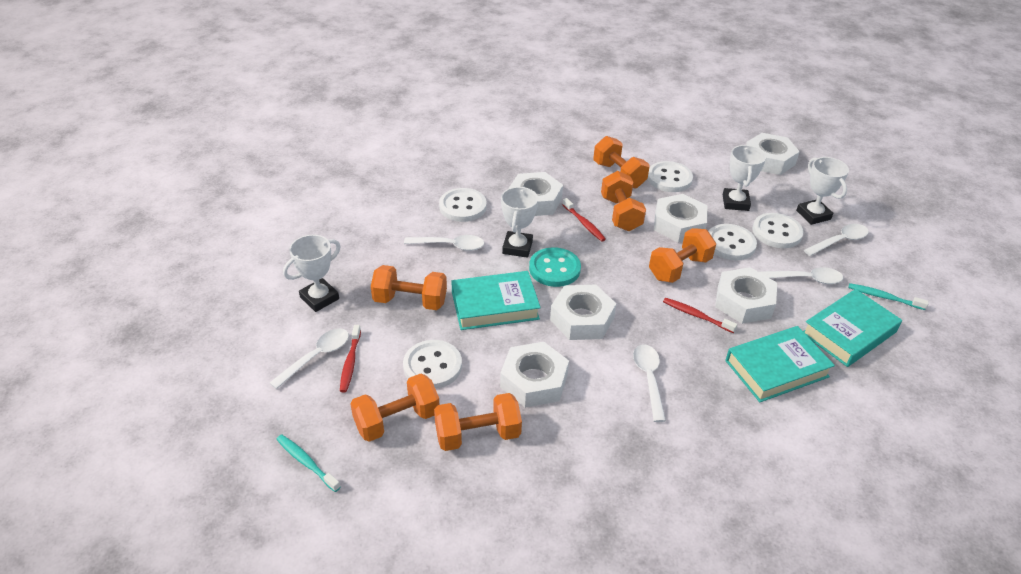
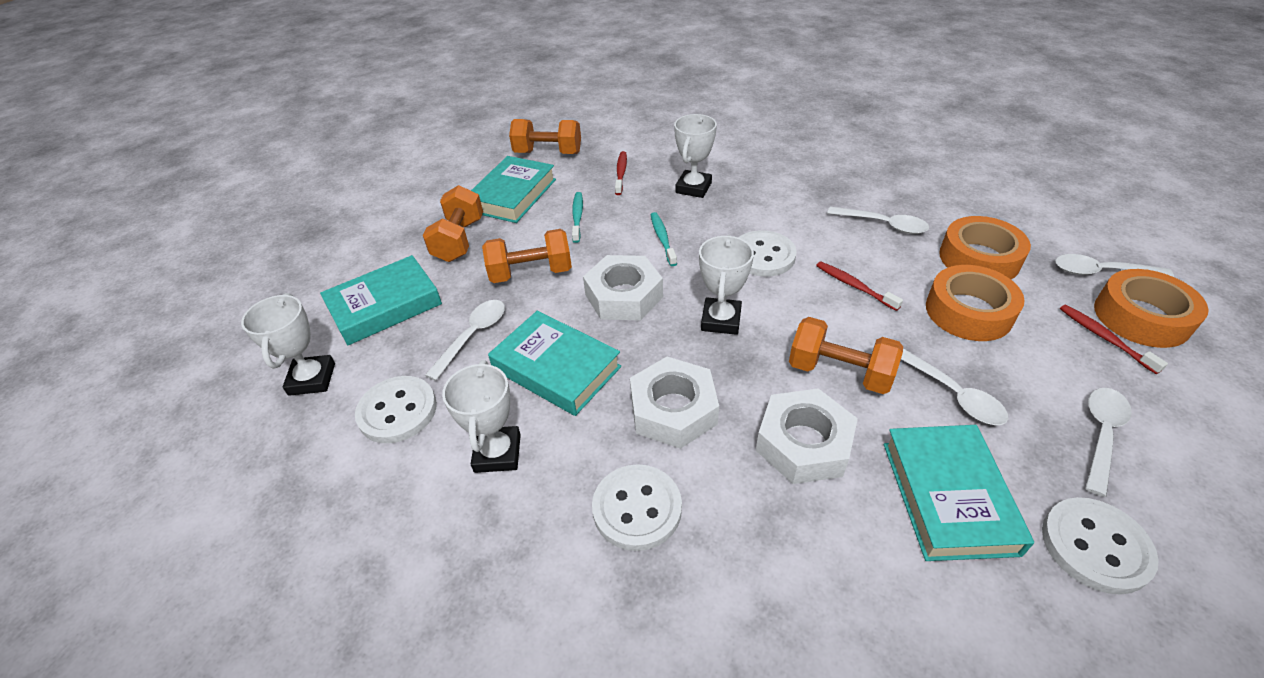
orange dumbbell: 6 -> 4
orange tape: 0 -> 3
turquoise book: 3 -> 4
turquoise button: 1 -> 0
white button: 5 -> 4
white nut: 6 -> 3

